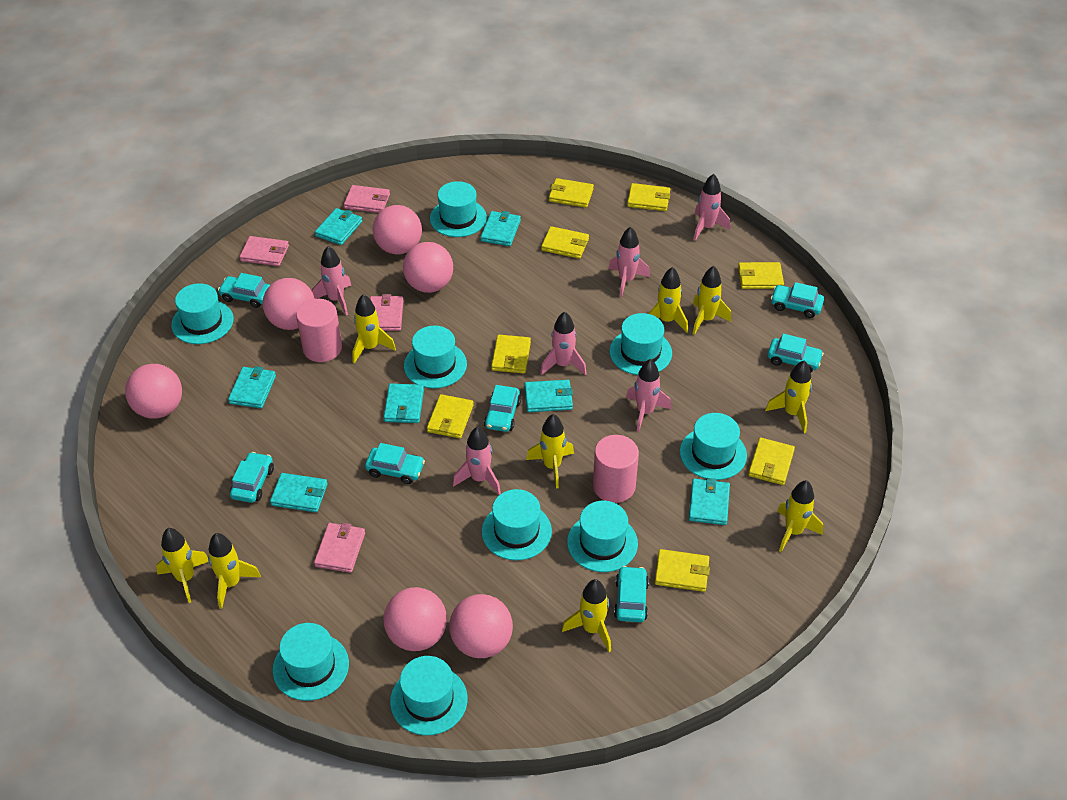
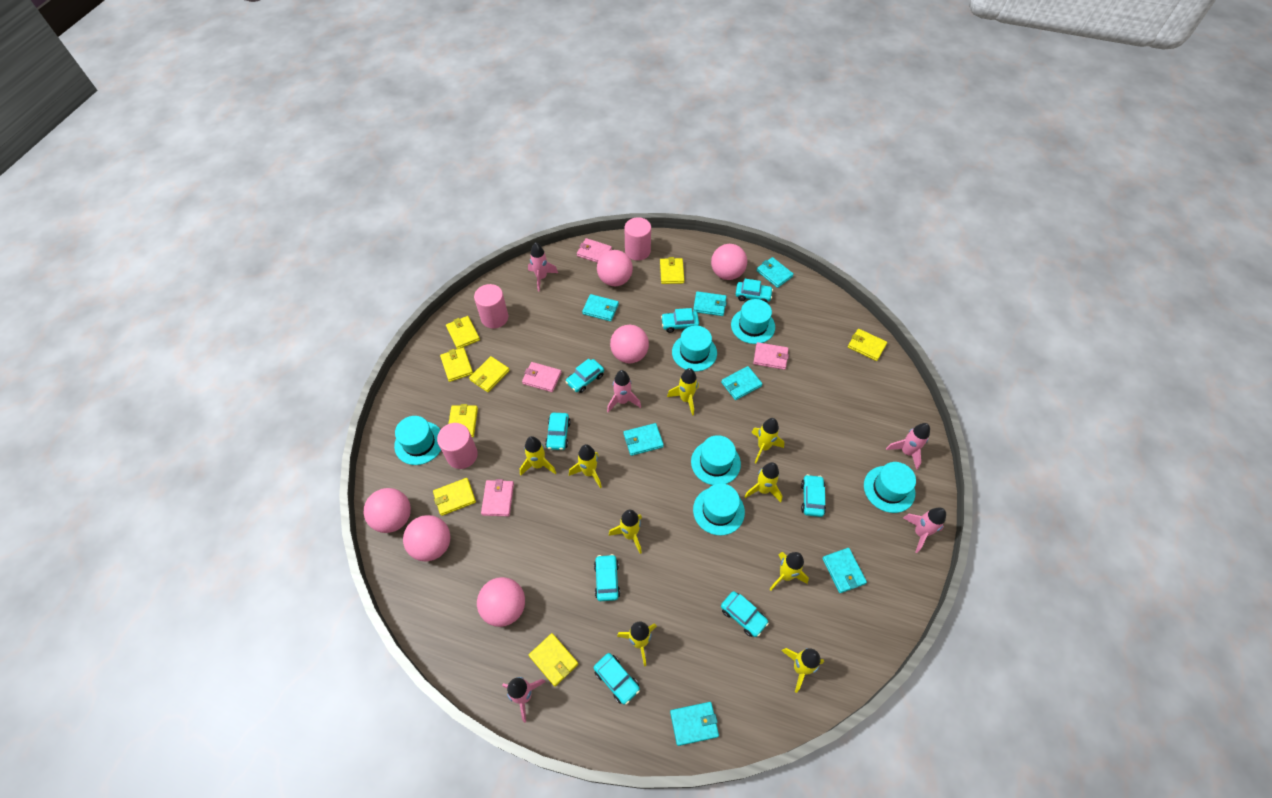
pink cylinder: 2 -> 3
pink rocket: 6 -> 5
turquoise car: 7 -> 8
turquoise hat: 9 -> 6

